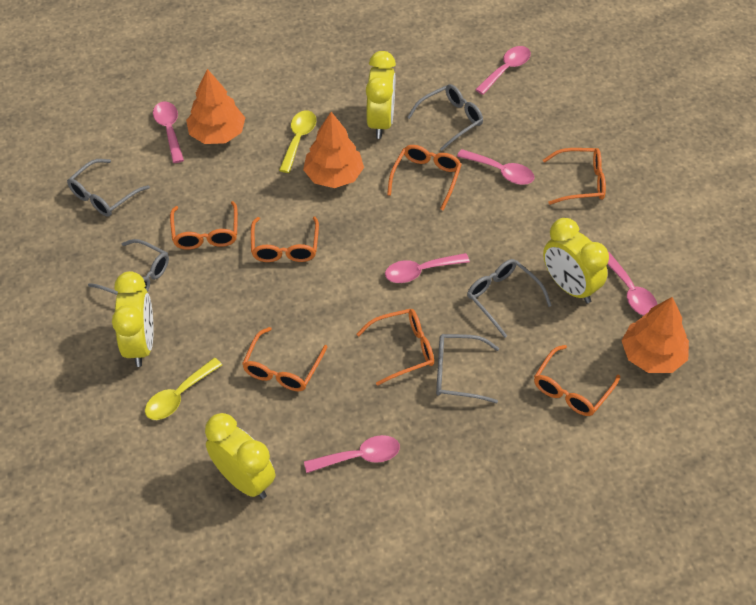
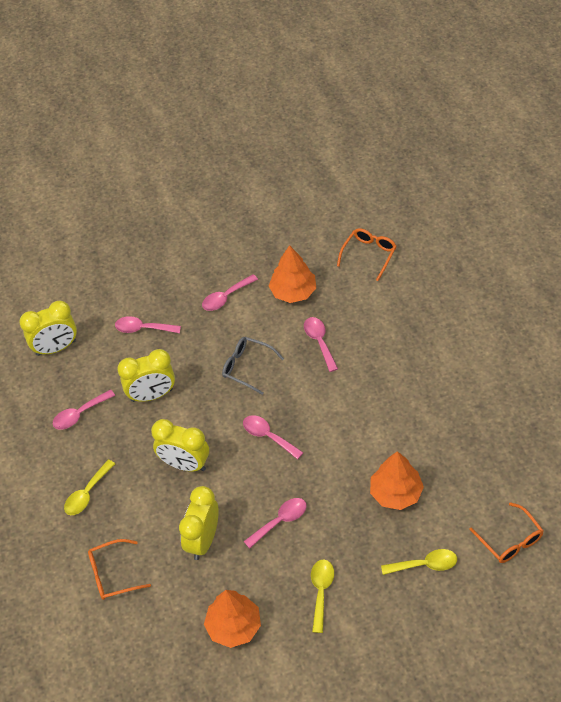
grey glasses: 5 -> 1
orange glasses: 7 -> 3
yellow spoon: 2 -> 3

